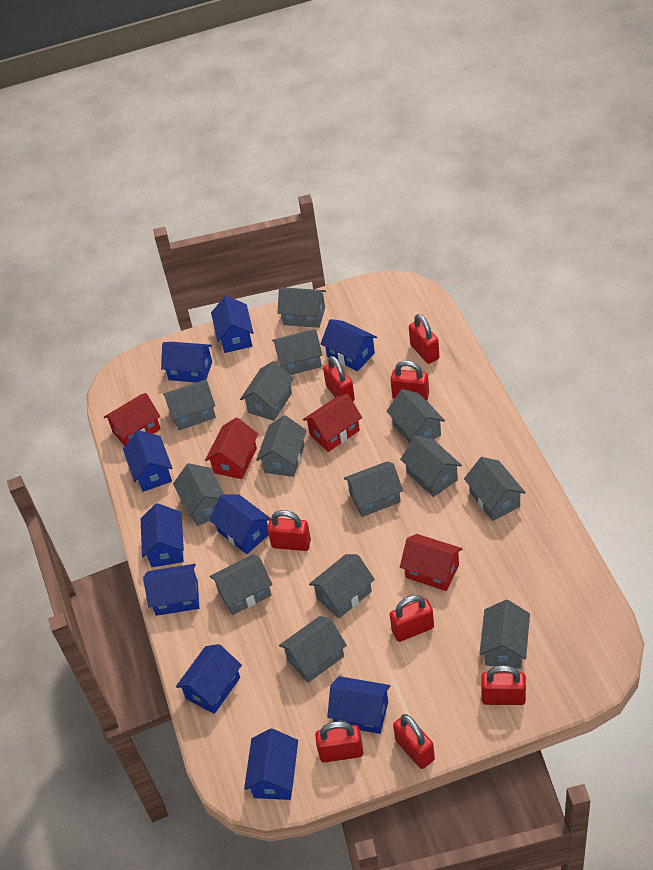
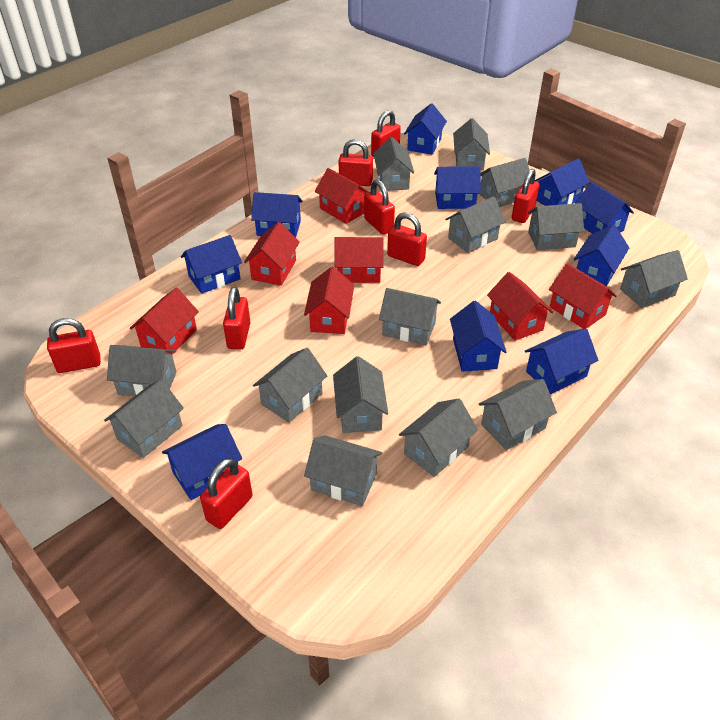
red house: 4 -> 7

